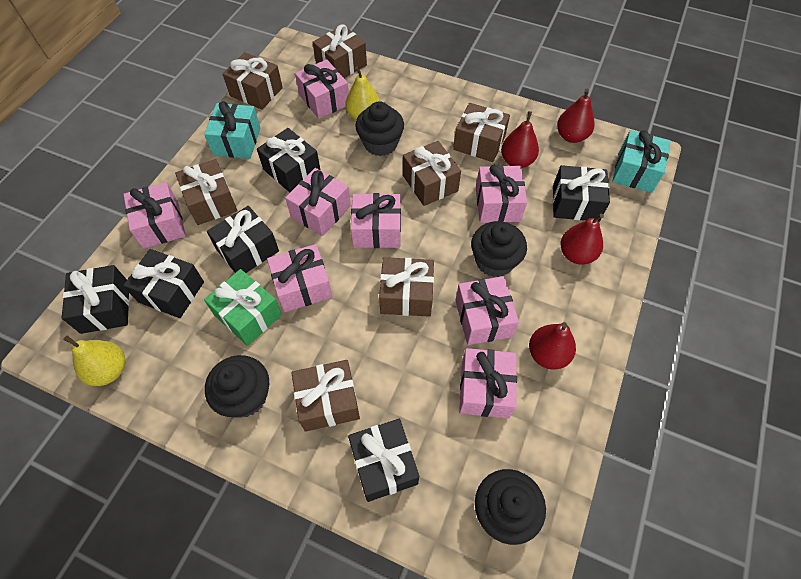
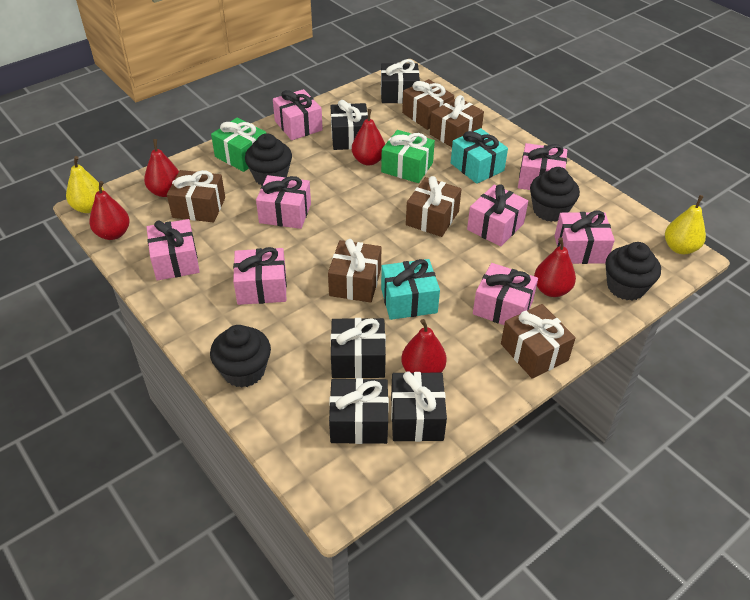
black gift: 6 -> 5
brown gift: 7 -> 6
green gift: 1 -> 2
red pear: 4 -> 5

